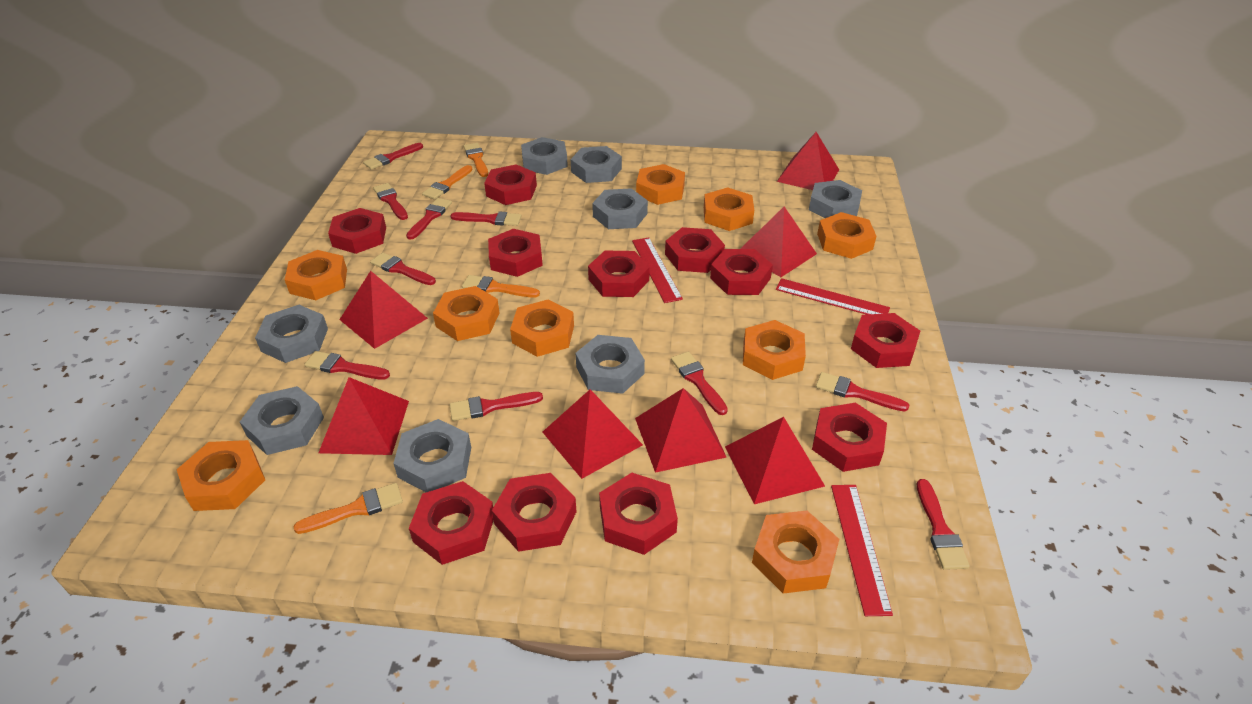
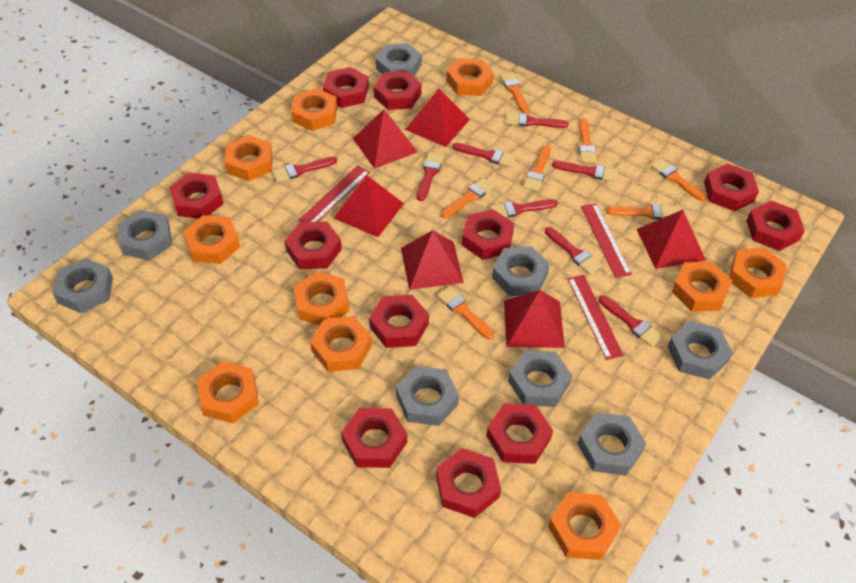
orange brush: 4 -> 7
orange nut: 9 -> 10
red brush: 10 -> 8
red pyramid: 7 -> 6

